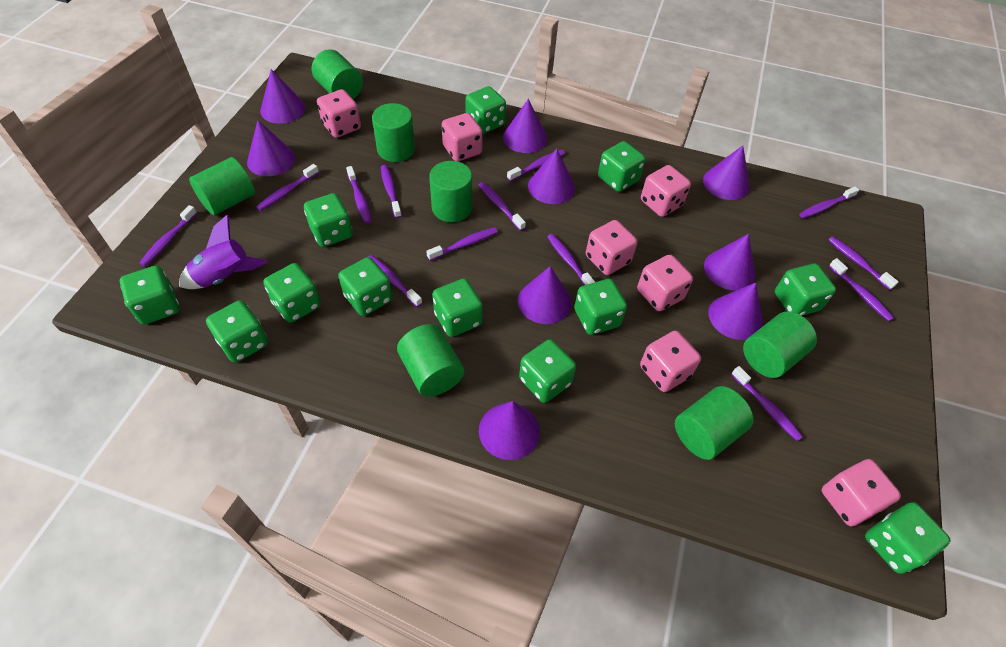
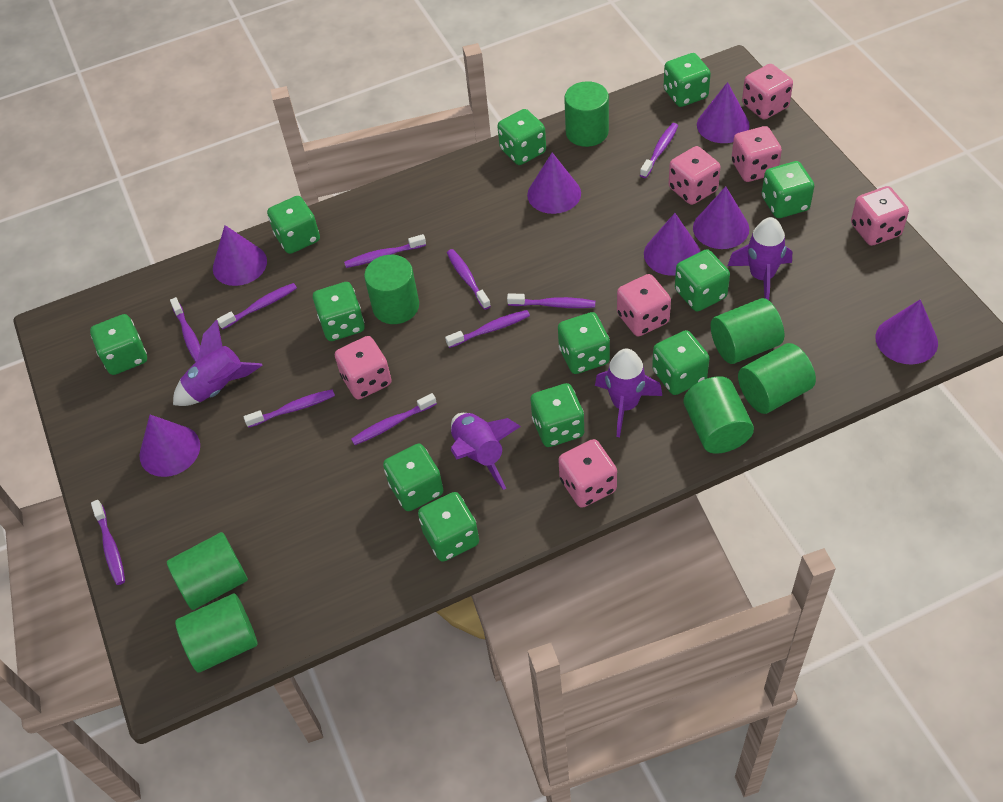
purple cone: 9 -> 7
purple rocket: 1 -> 4
purple toothbrush: 13 -> 10

